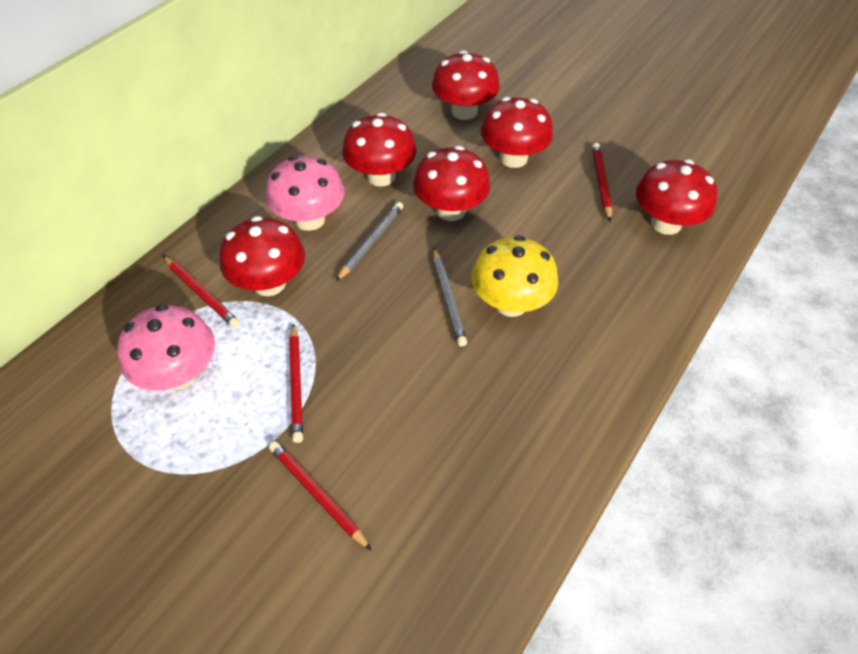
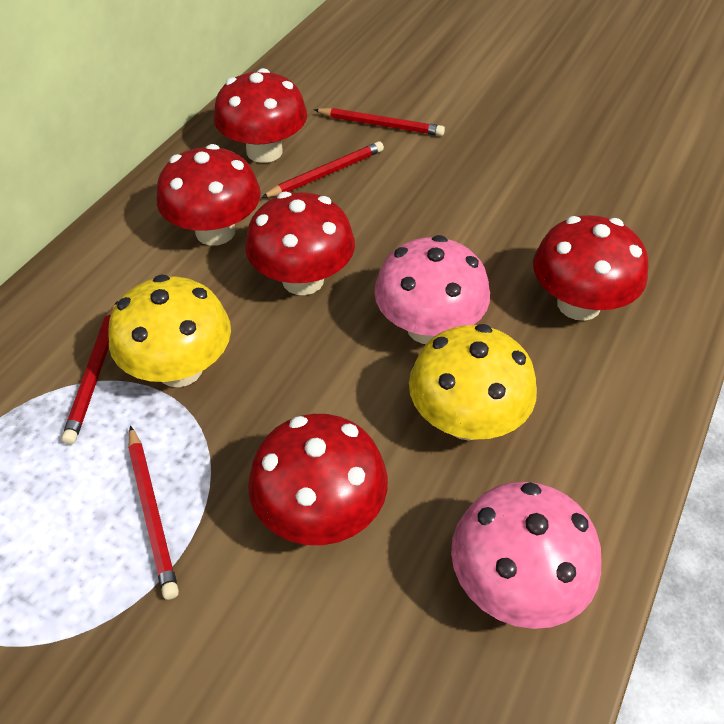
grey pencil: 2 -> 0
red mushroom: 6 -> 5
yellow mushroom: 1 -> 2

